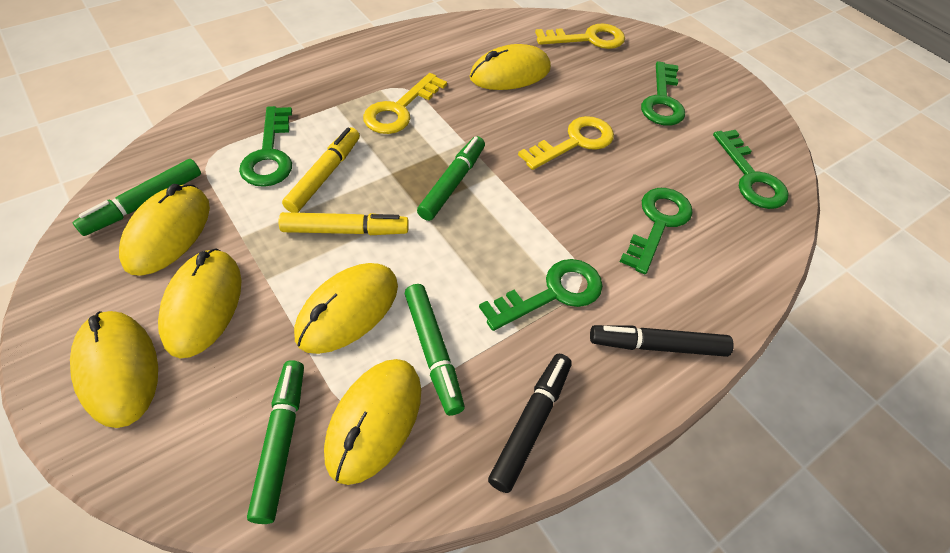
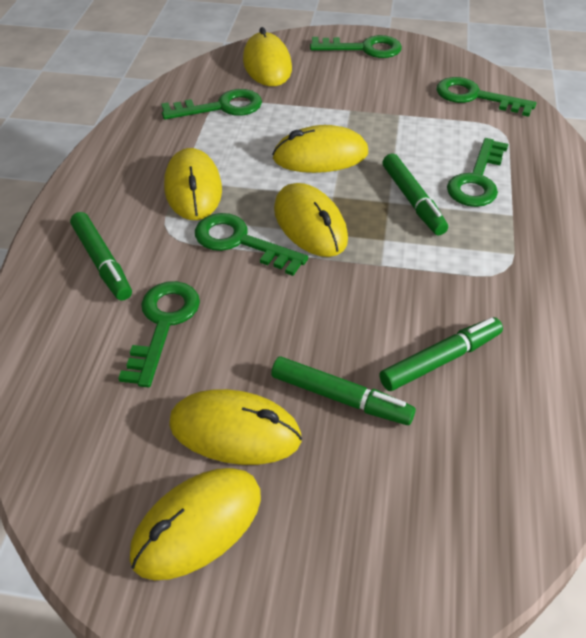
black marker: 2 -> 0
green key: 5 -> 6
yellow key: 3 -> 0
yellow marker: 2 -> 0

